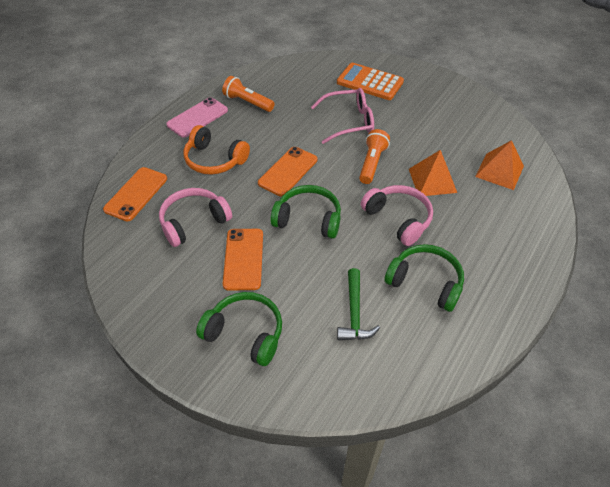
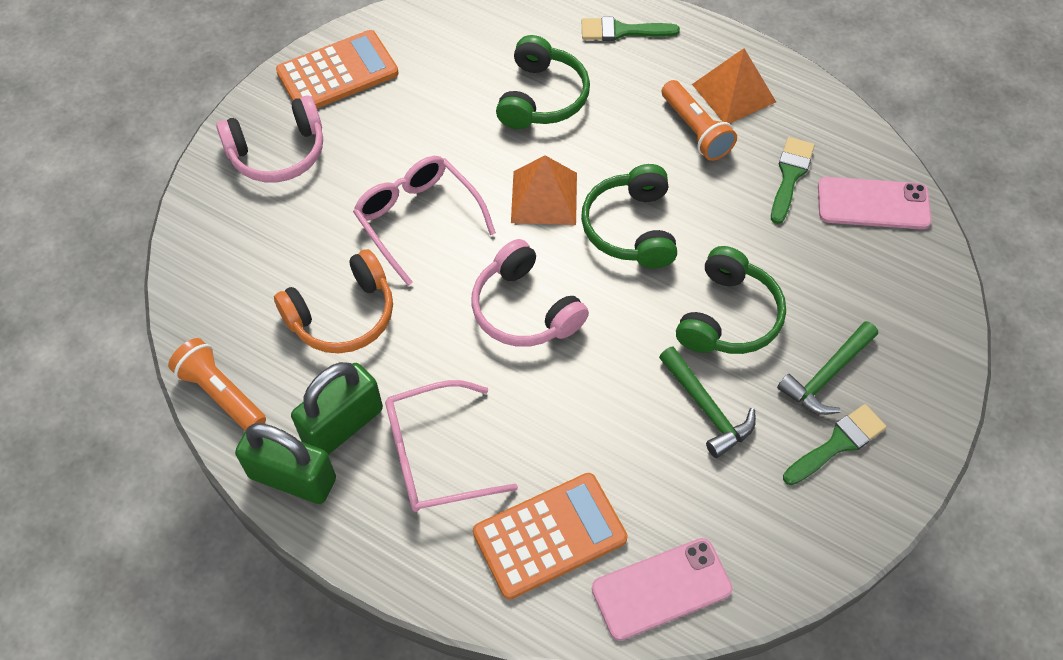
green brush: 0 -> 3
green hammer: 1 -> 2
green padlock: 0 -> 2
orange calculator: 1 -> 2
orange phone: 3 -> 0
pink glasses: 1 -> 2
pink phone: 1 -> 2

